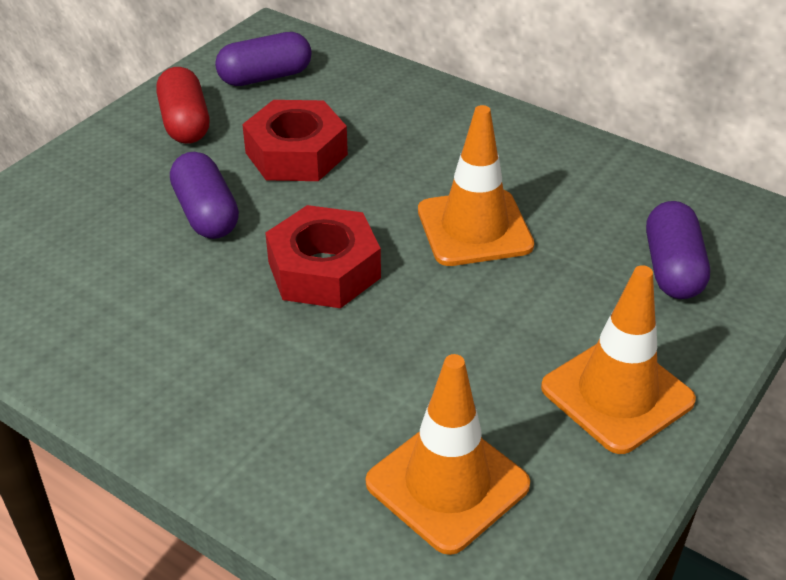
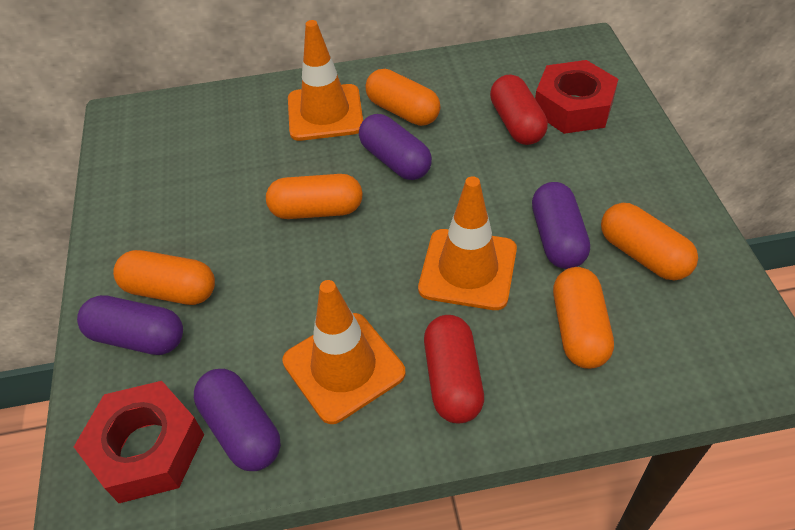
orange capsule: 0 -> 5
purple capsule: 3 -> 4
red capsule: 1 -> 2

